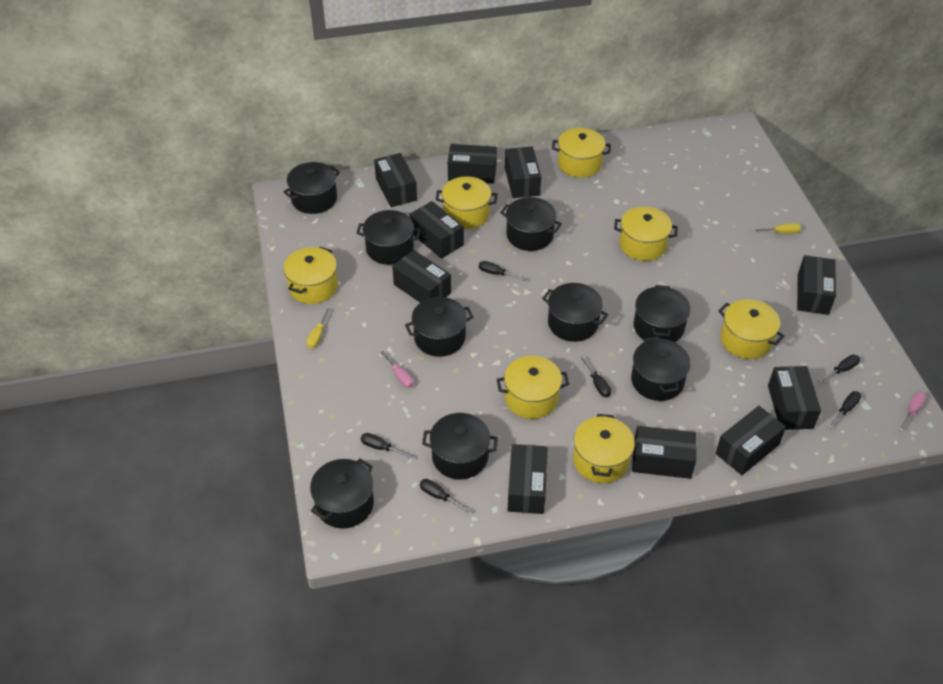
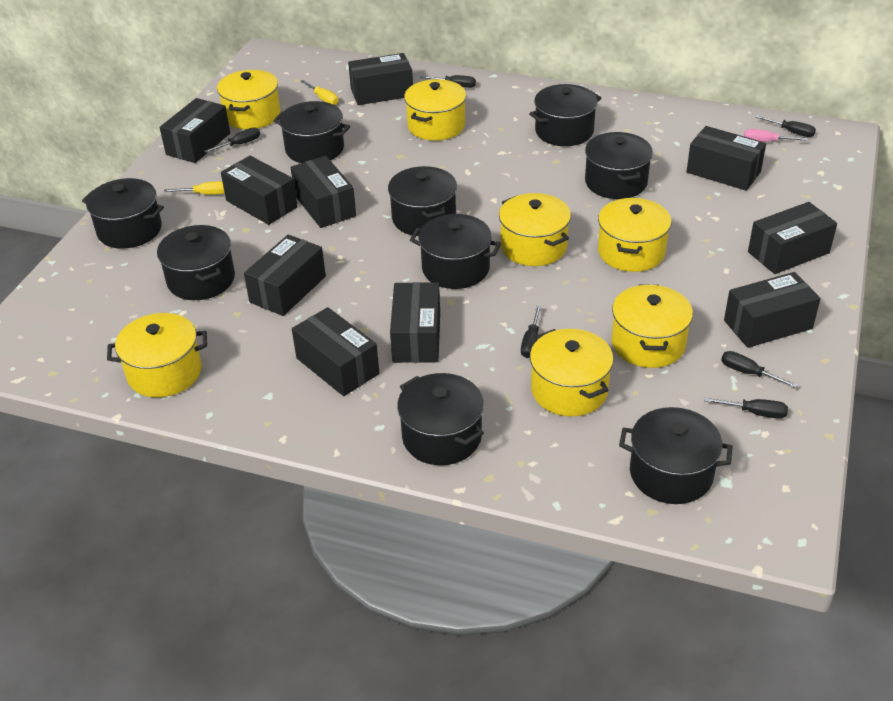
pink screwdriver: 2 -> 1

